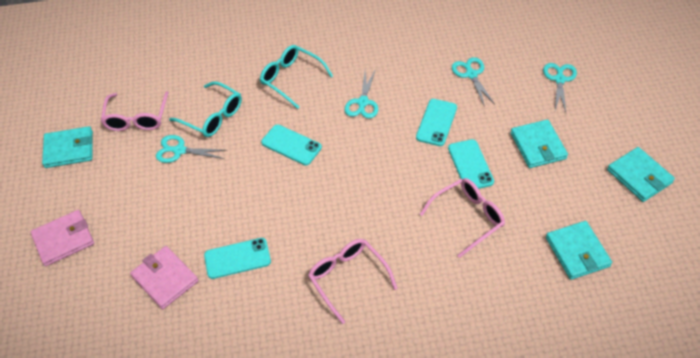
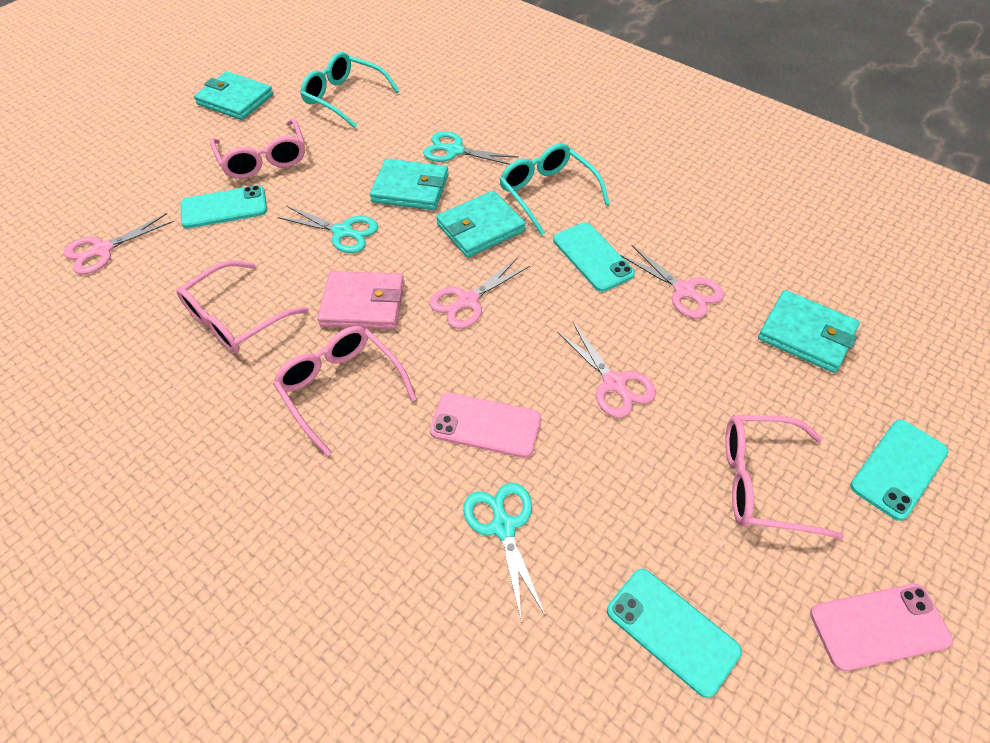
pink glasses: 3 -> 4
pink phone: 0 -> 2
pink scissors: 0 -> 4
pink wallet: 2 -> 1
turquoise scissors: 4 -> 3

